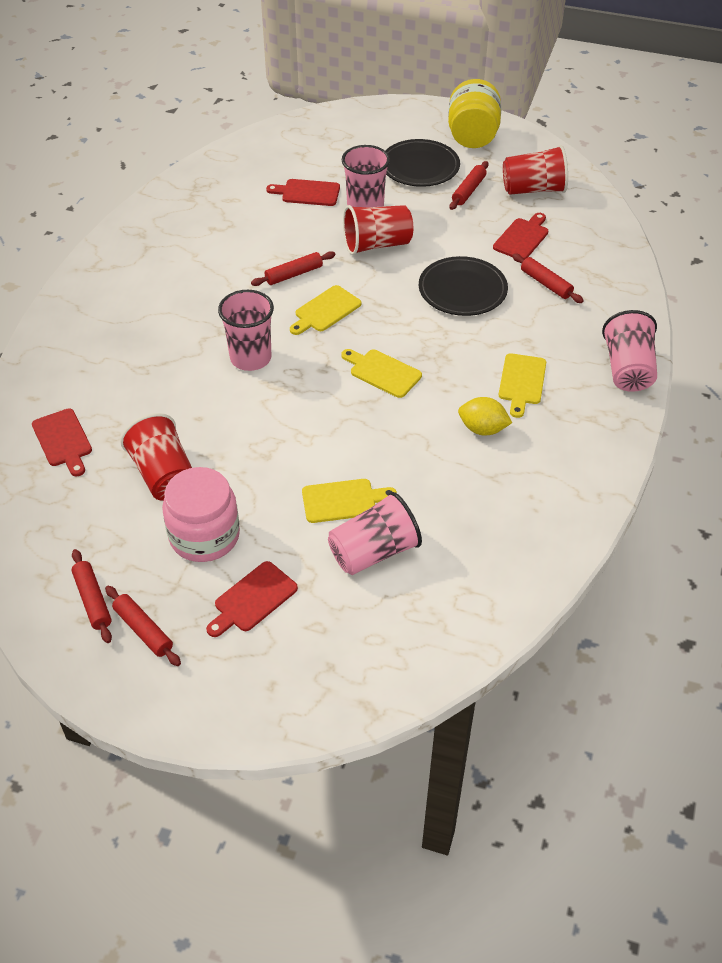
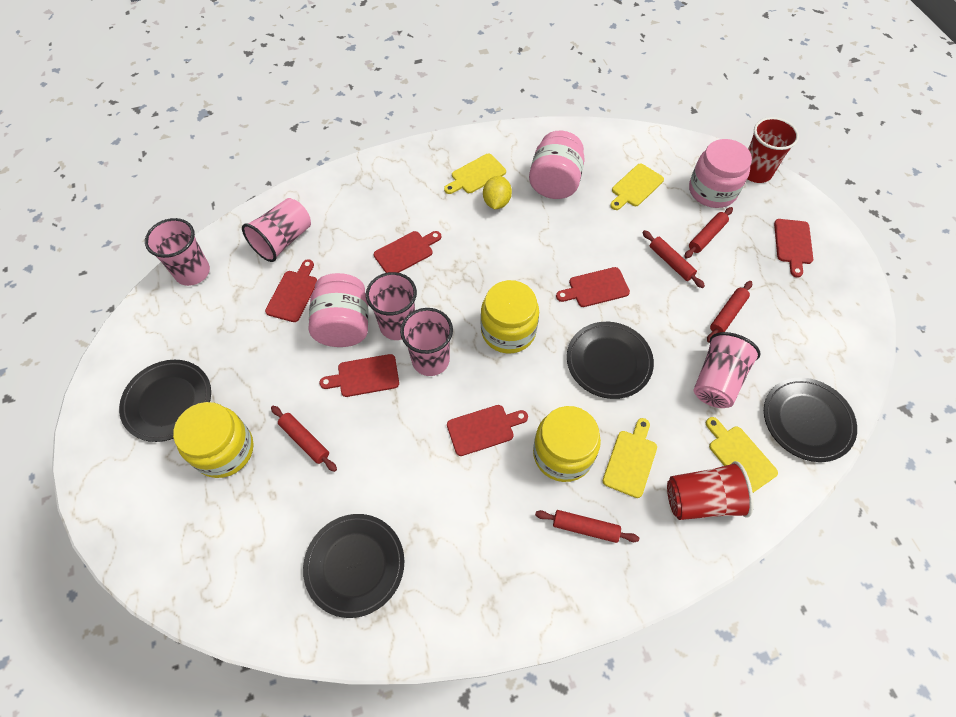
black plate: 2 -> 4
pink cup: 4 -> 5
pink jar: 1 -> 3
red cup: 3 -> 2
red cutting board: 4 -> 6
yellow jar: 1 -> 3

